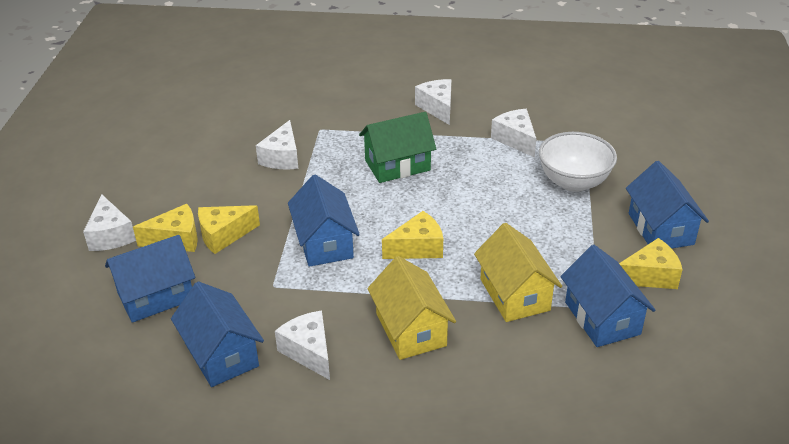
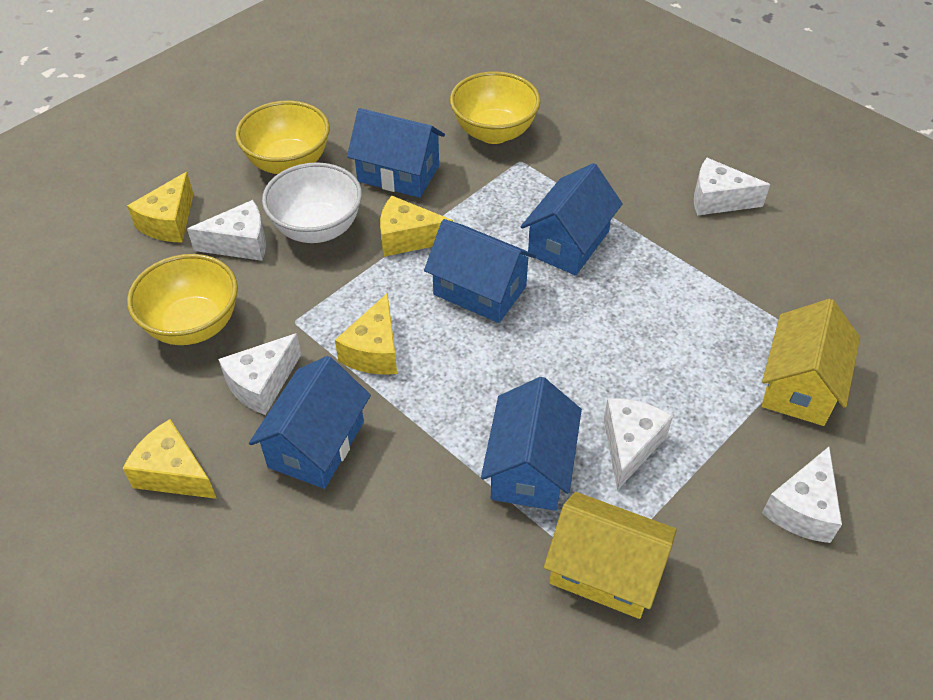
green house: 1 -> 0
yellow bowl: 0 -> 3

